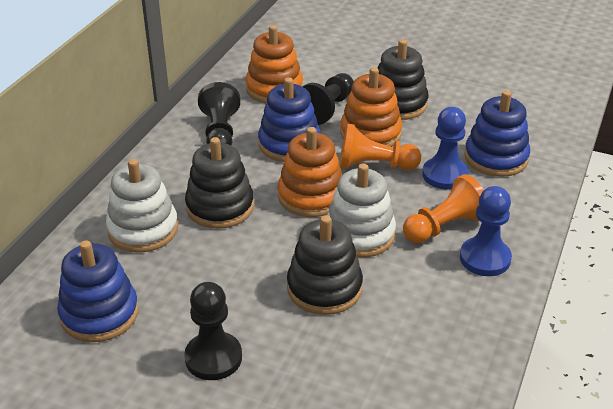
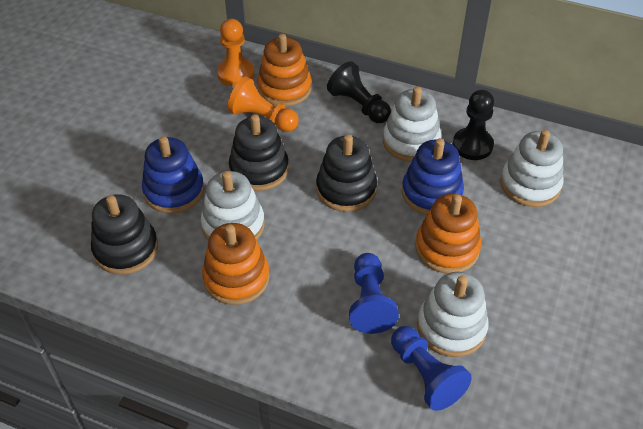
black pawn: 3 -> 2
blue stacking toy: 3 -> 2
white stacking toy: 2 -> 4

